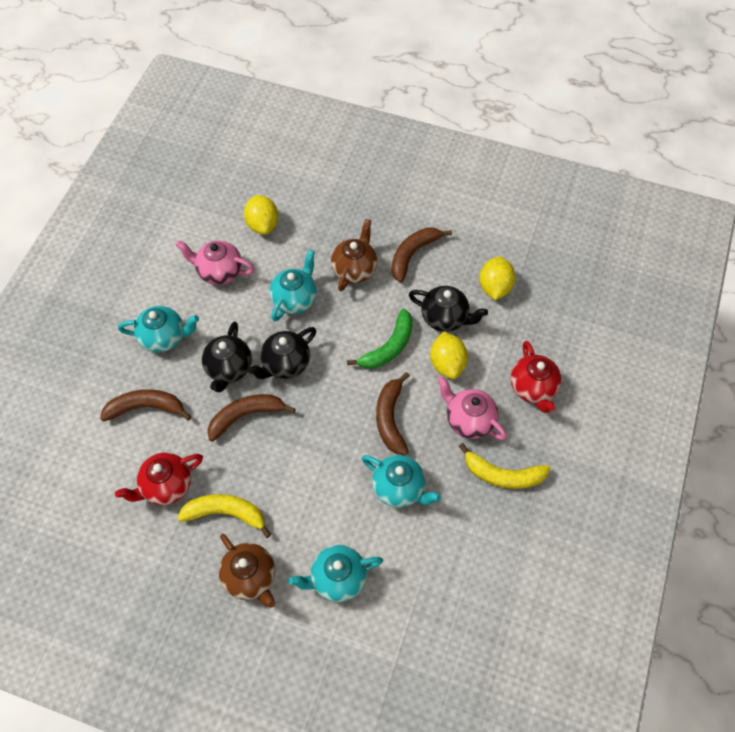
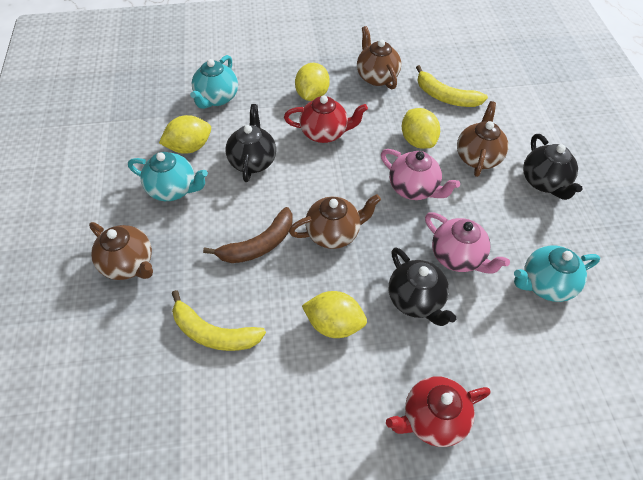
brown banana: 4 -> 1
brown teapot: 2 -> 4
green banana: 1 -> 0
turquoise teapot: 4 -> 3
yellow lemon: 3 -> 4

